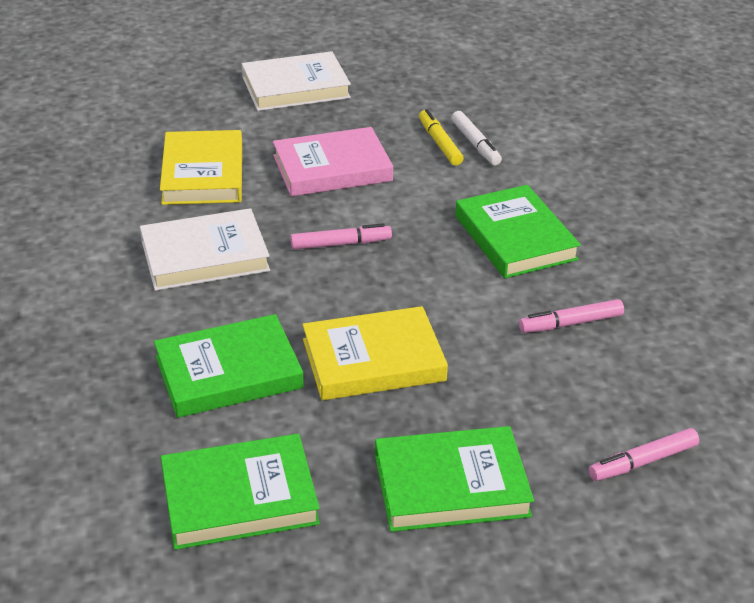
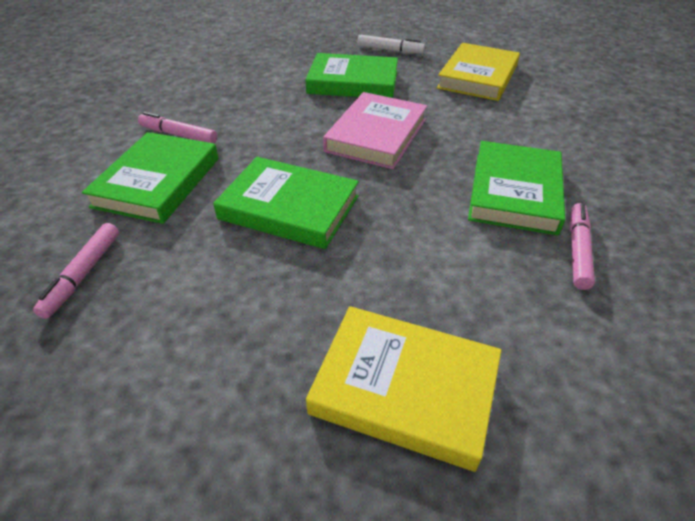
white book: 2 -> 0
yellow marker: 1 -> 0

